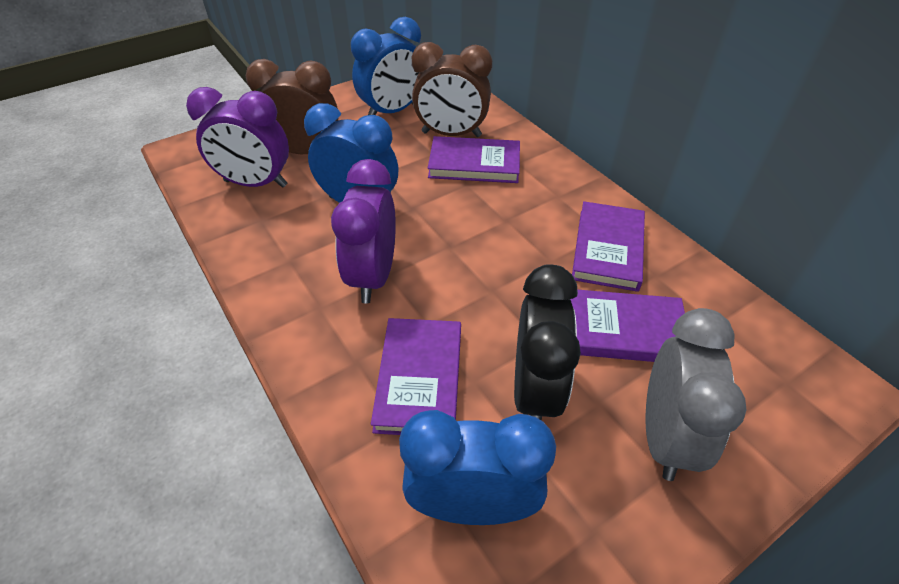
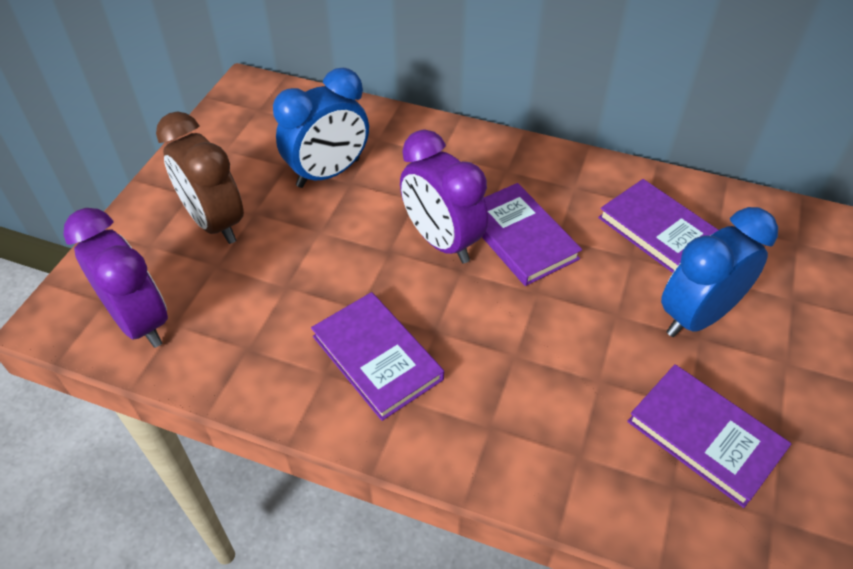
black clock: 1 -> 0
blue clock: 3 -> 2
brown clock: 2 -> 1
grey clock: 1 -> 0

